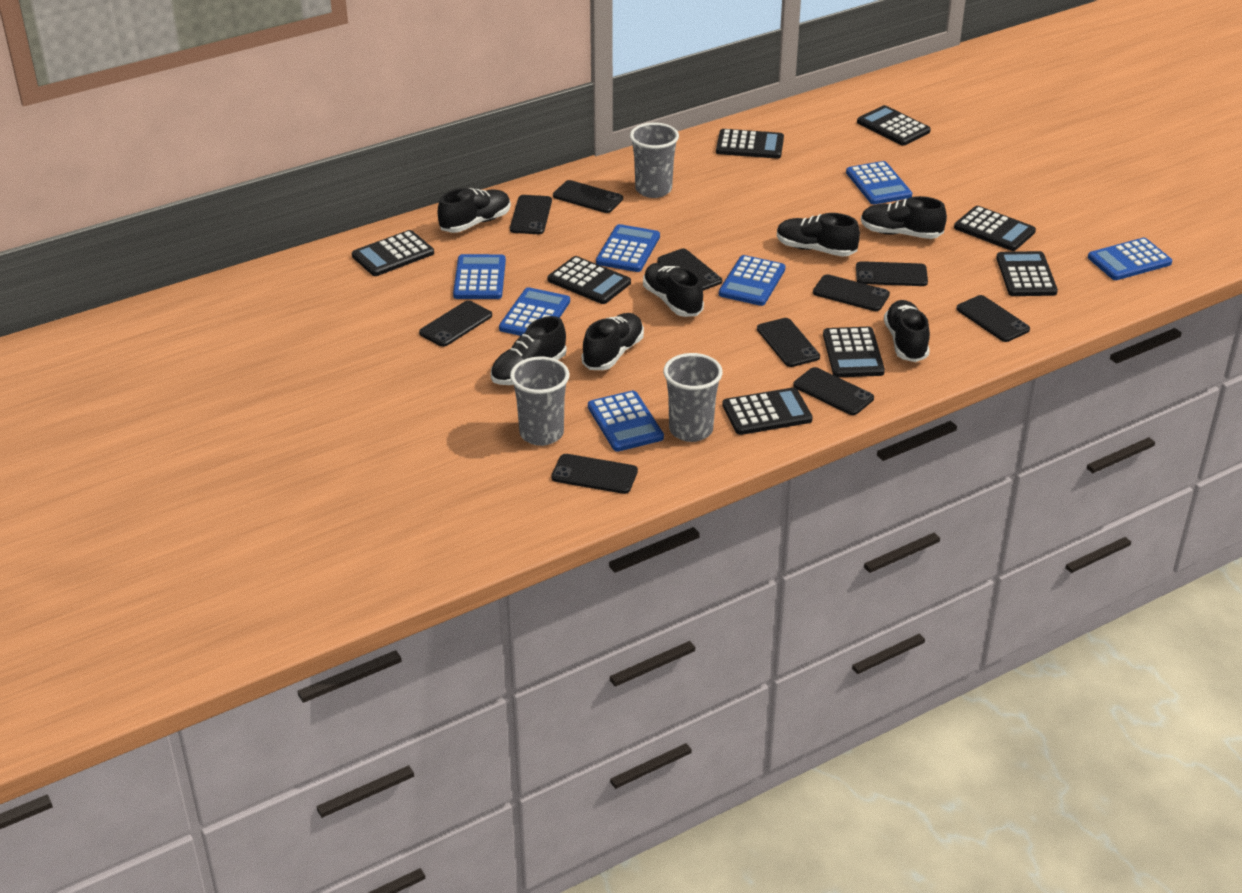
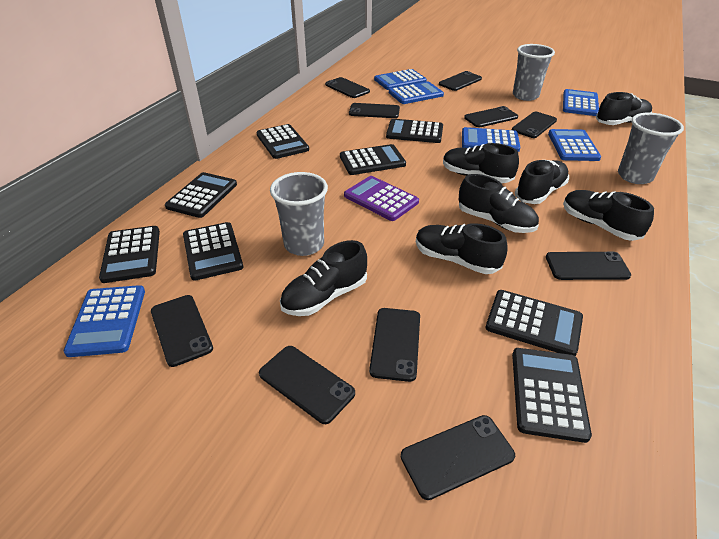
blue calculator: 7 -> 6
purple calculator: 0 -> 1

